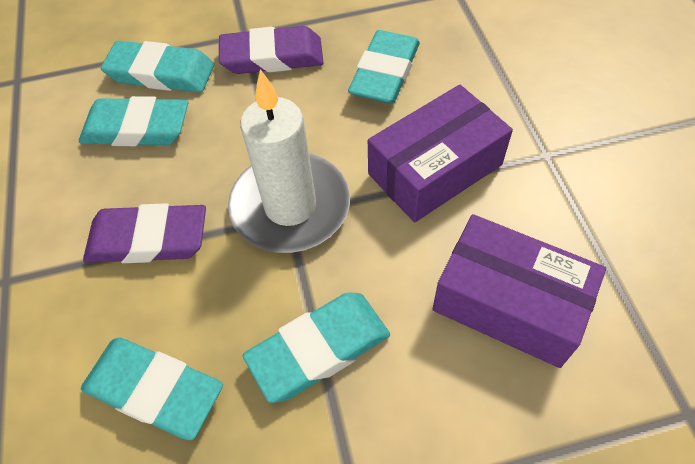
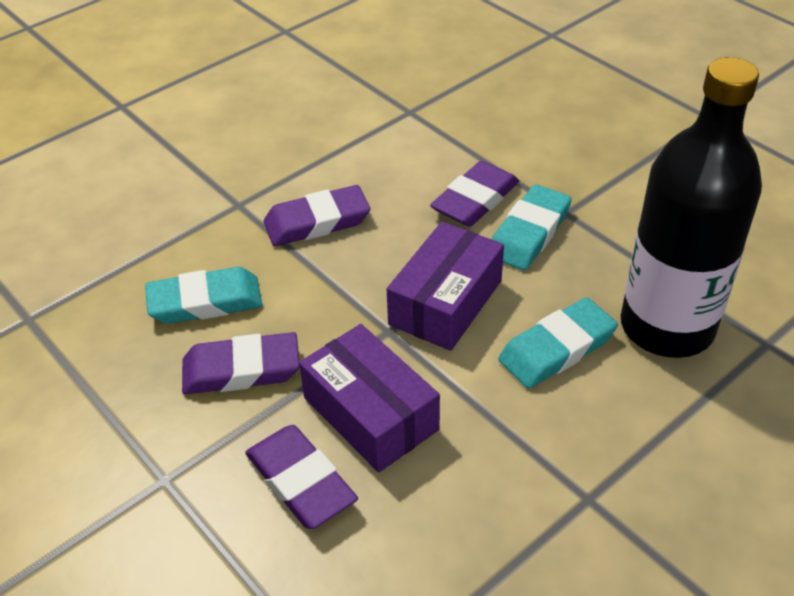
black bottle: 0 -> 1
purple eraser: 2 -> 4
turquoise eraser: 5 -> 3
white candle: 1 -> 0

